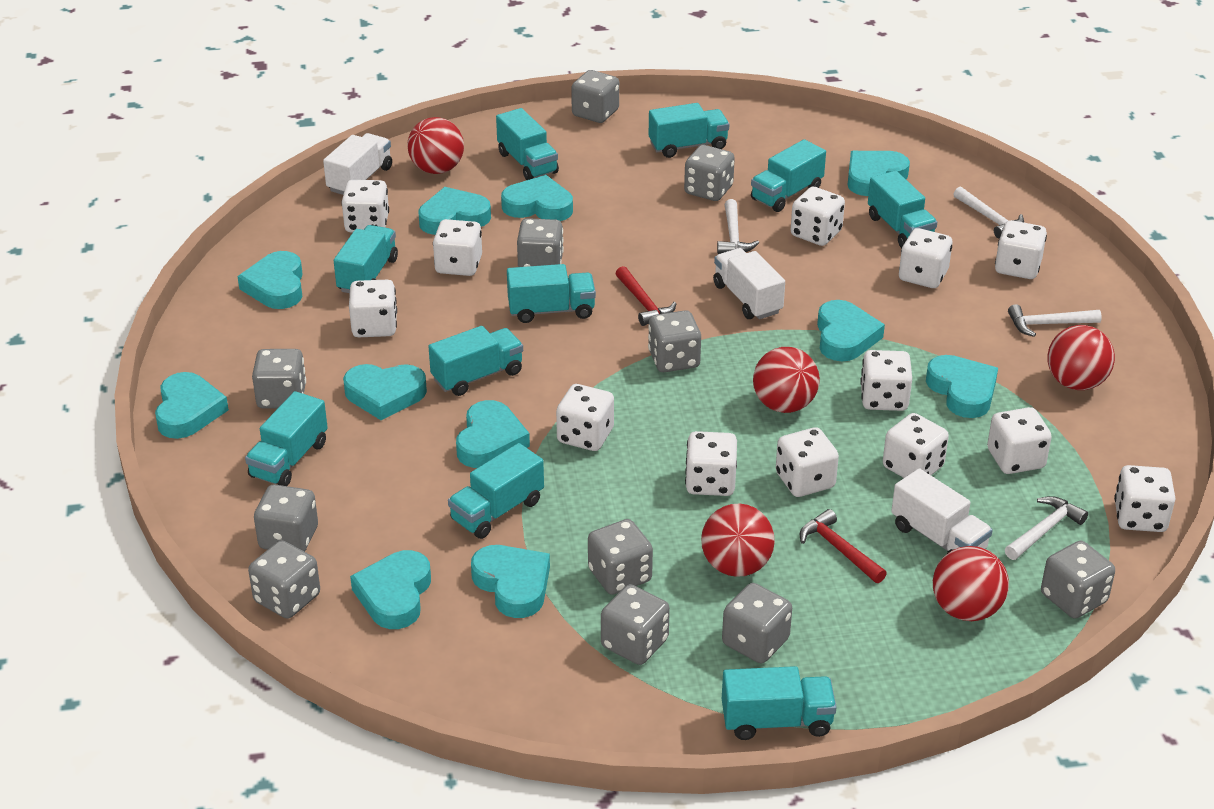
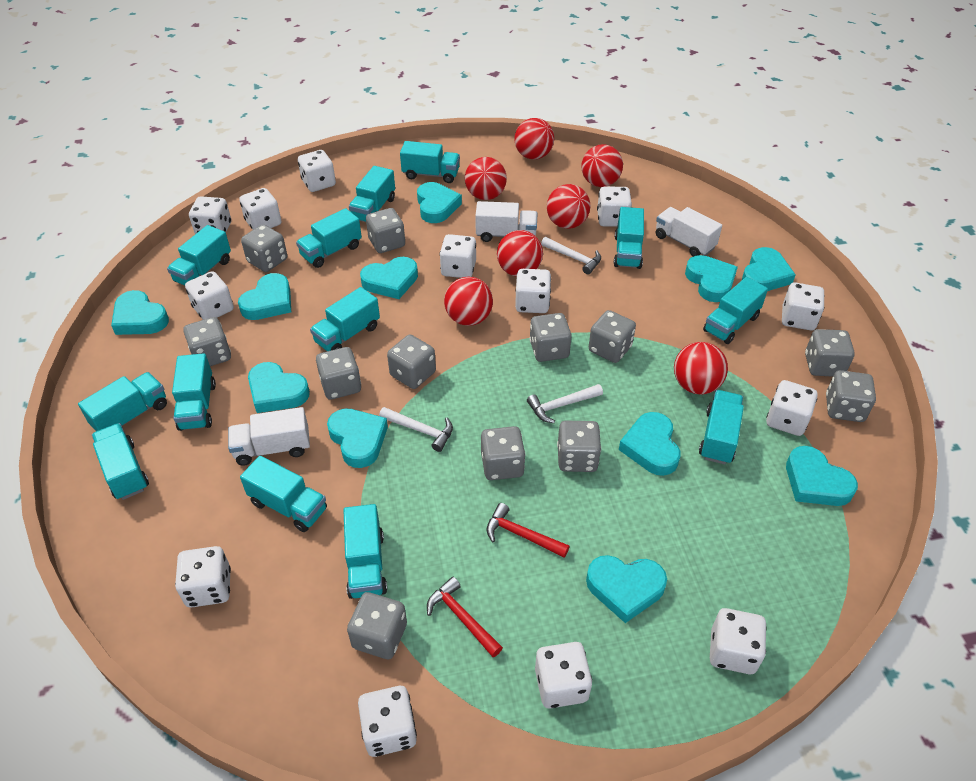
grey dice: 11 -> 12
red ball: 5 -> 7
turquoise truck: 10 -> 13
white hammer: 4 -> 3

